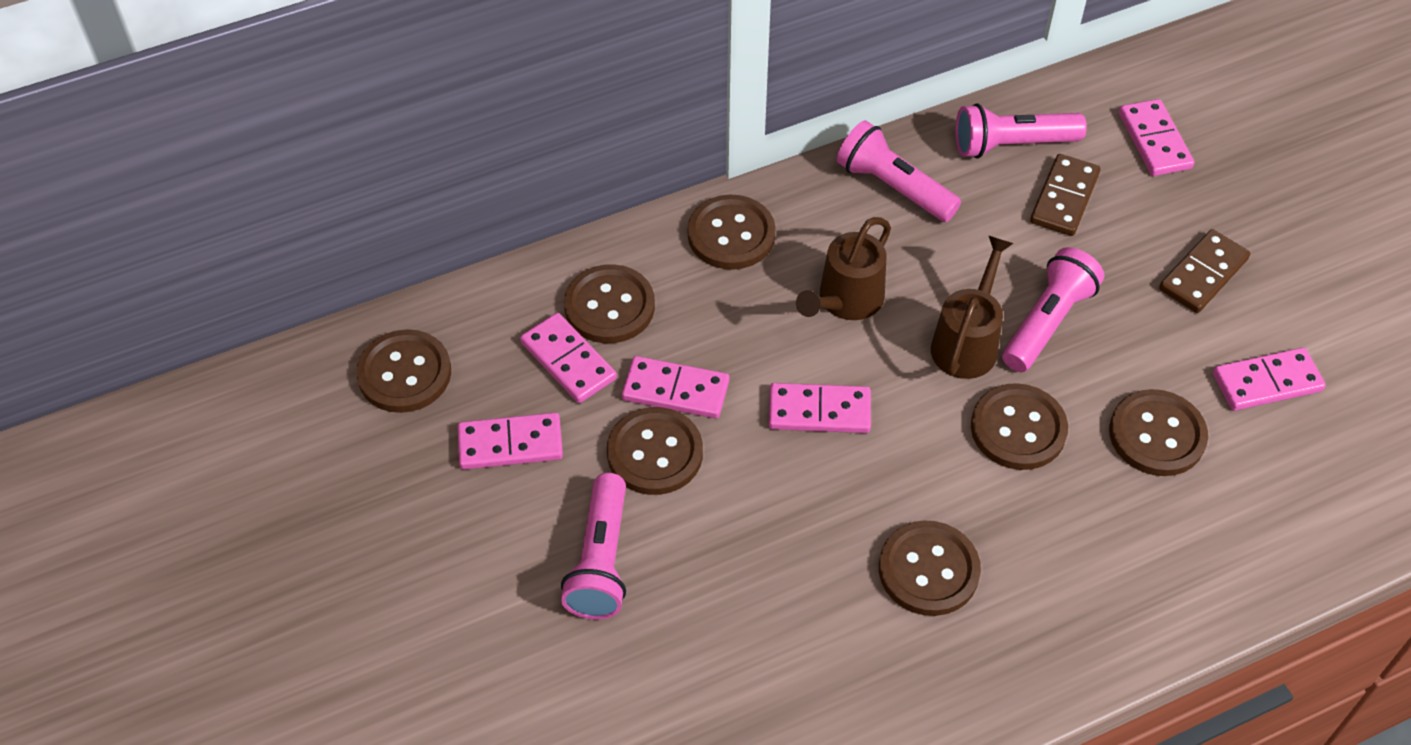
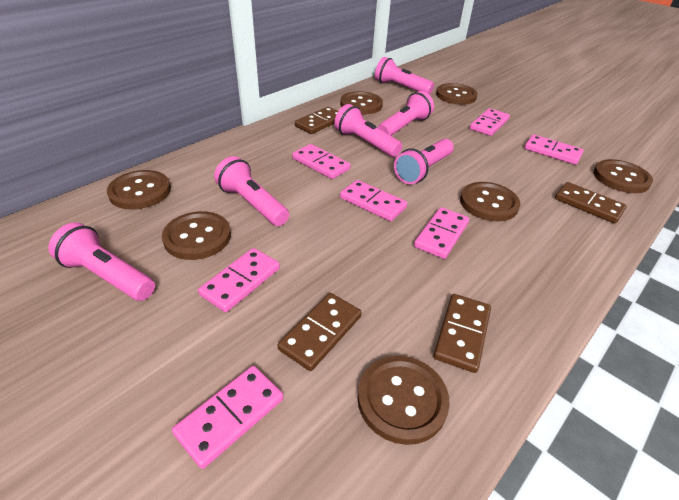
brown domino: 2 -> 4
brown watering can: 2 -> 0
pink domino: 6 -> 7
pink flashlight: 4 -> 6

